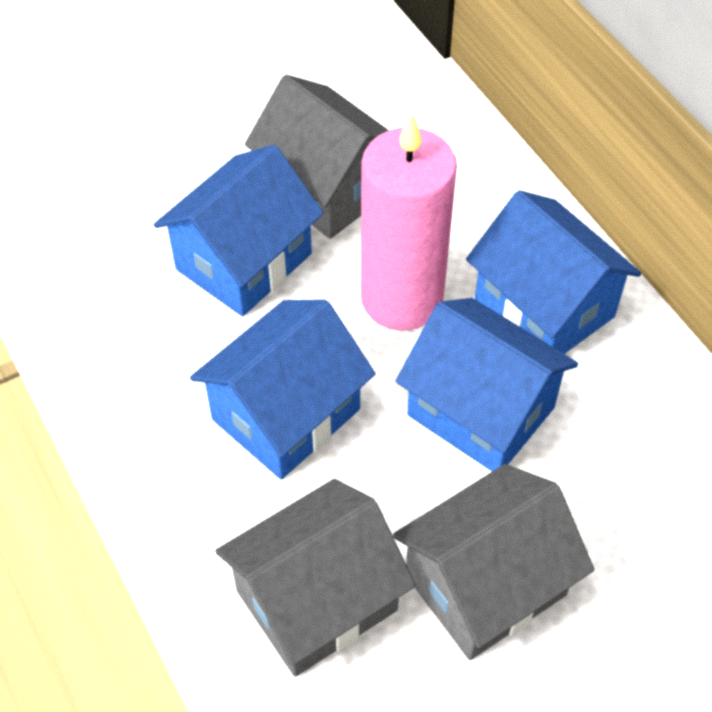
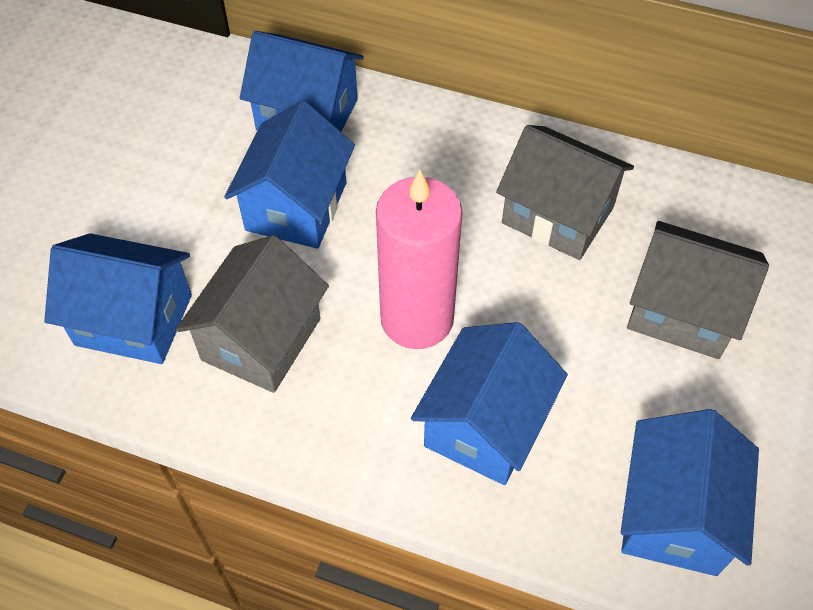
blue house: 4 -> 5

